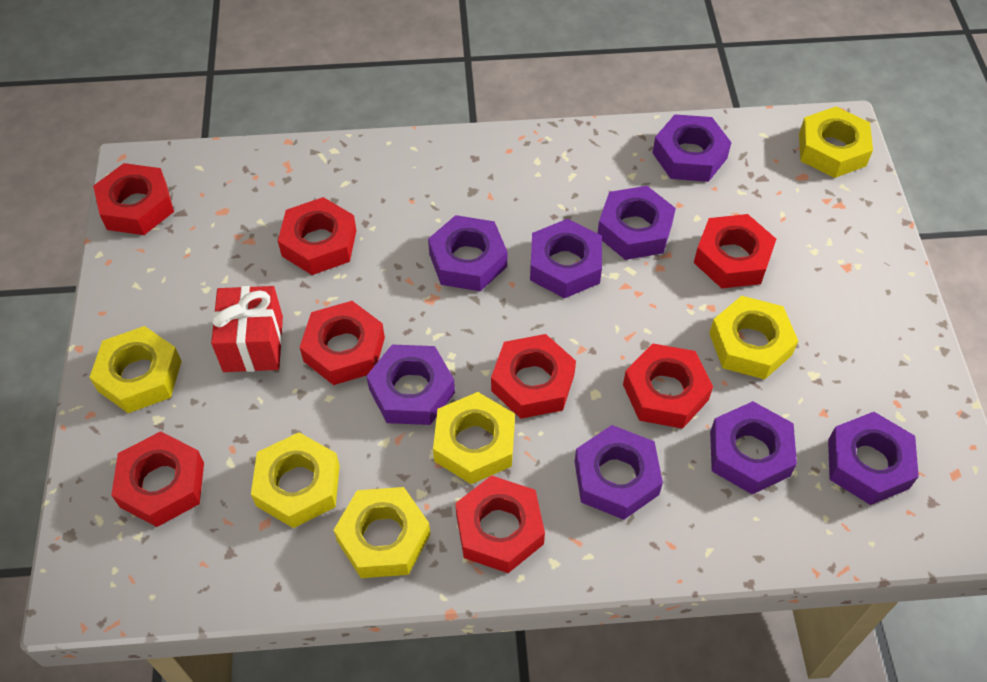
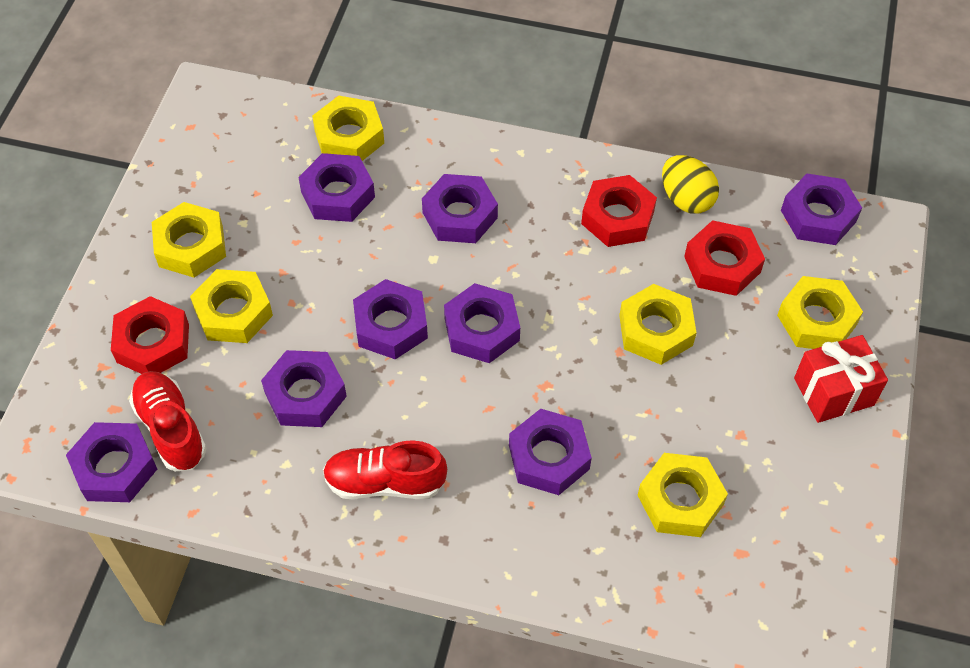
red nut: 8 -> 3
red shoe: 0 -> 2
yellow egg: 0 -> 1

